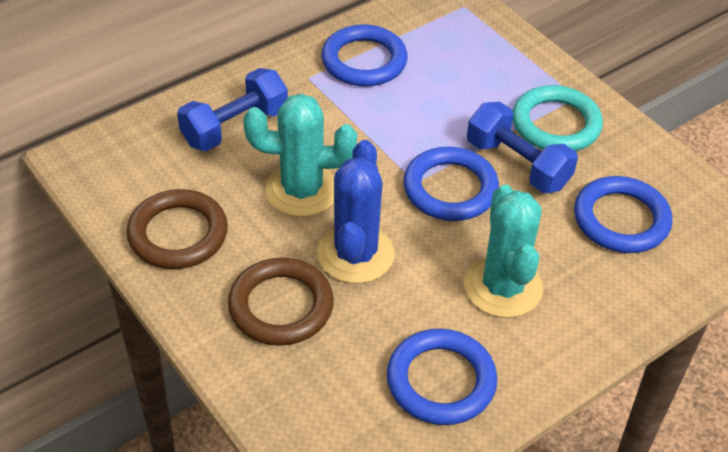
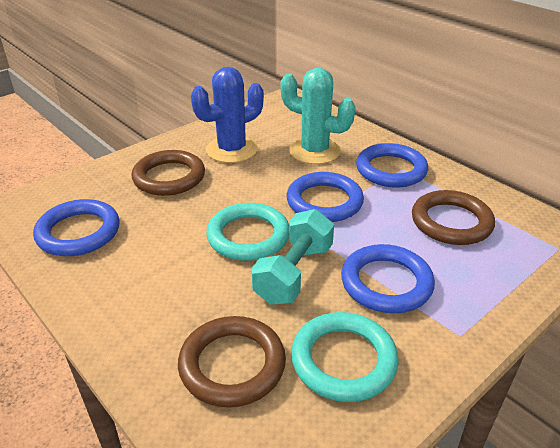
blue dumbbell: 2 -> 0
brown ring: 2 -> 3
turquoise cactus: 2 -> 1
turquoise dumbbell: 0 -> 1
turquoise ring: 1 -> 2

